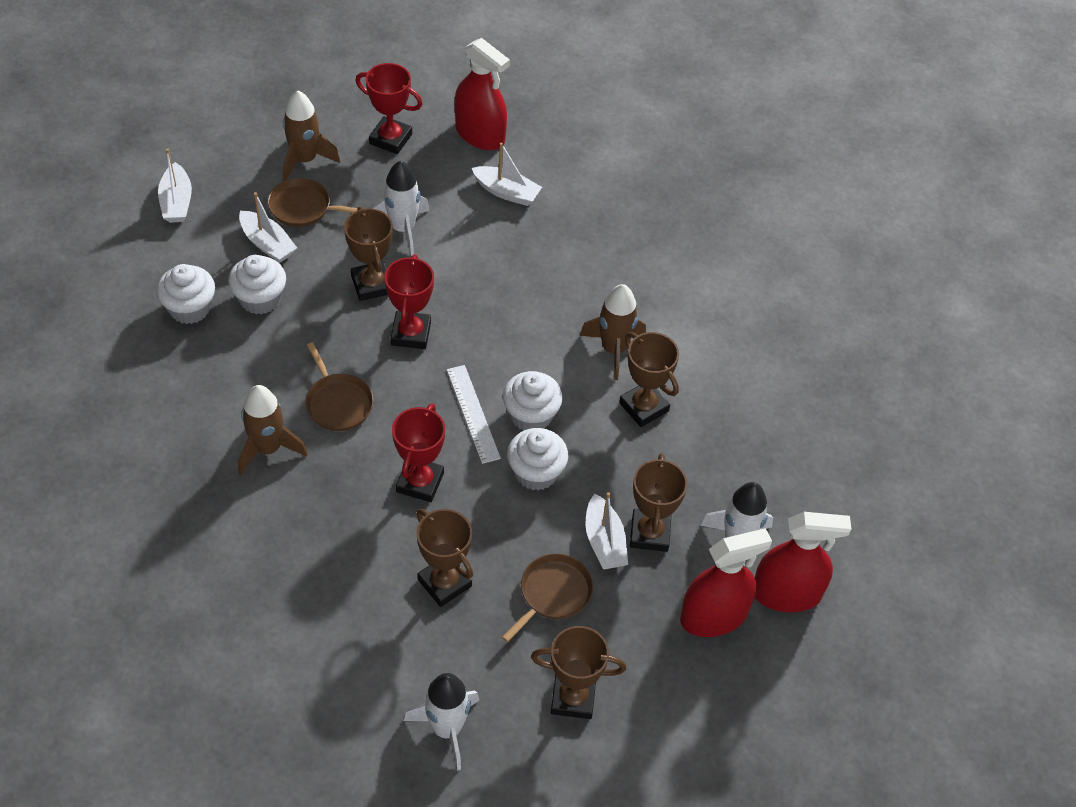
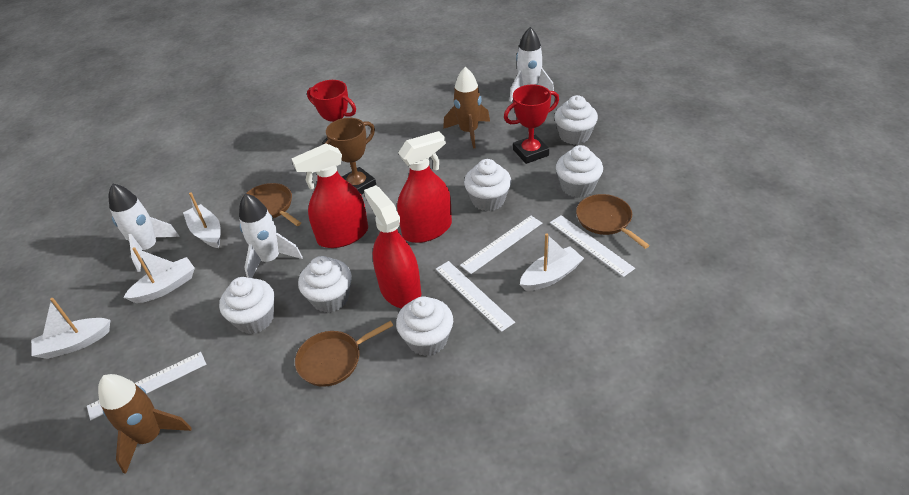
brown rocket: 3 -> 2
brown trophy: 5 -> 1
red trophy: 3 -> 2
white cupcake: 4 -> 6
white ruler: 1 -> 4

